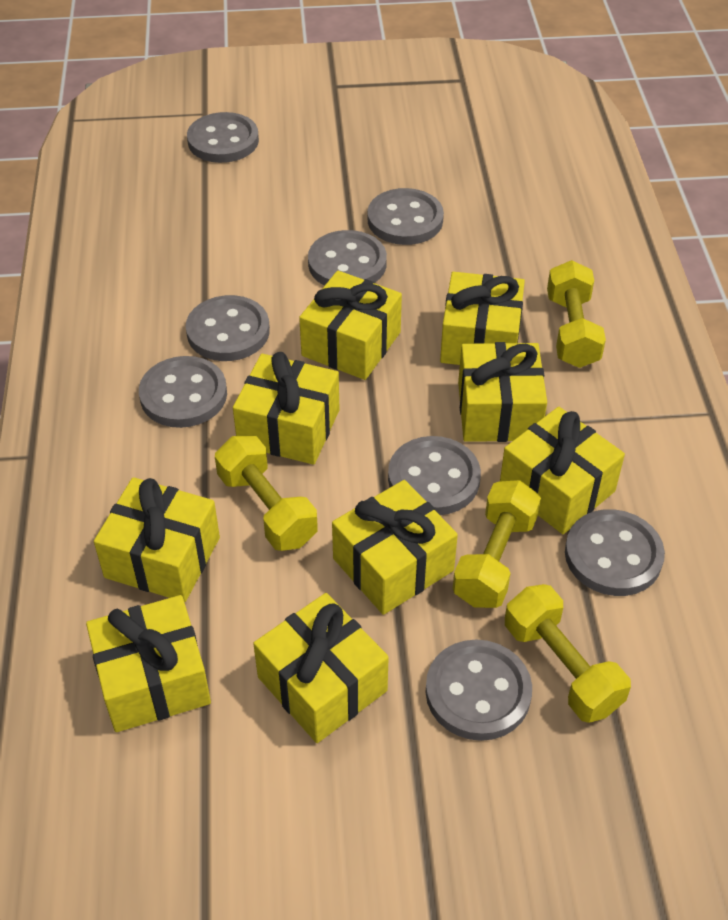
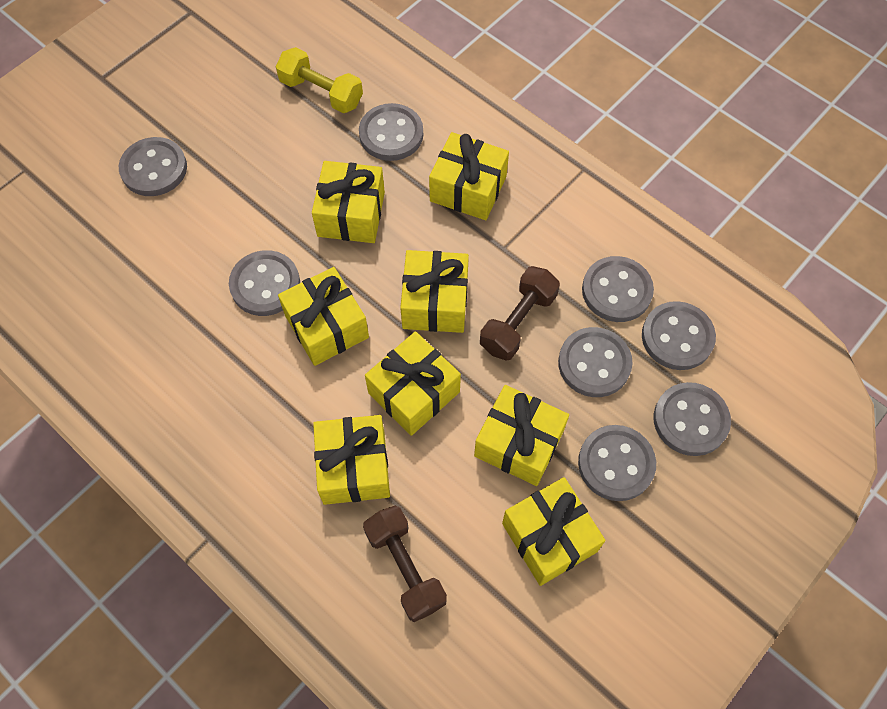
brown dumbbell: 0 -> 2
yellow dumbbell: 4 -> 1
yellow gift: 9 -> 8

